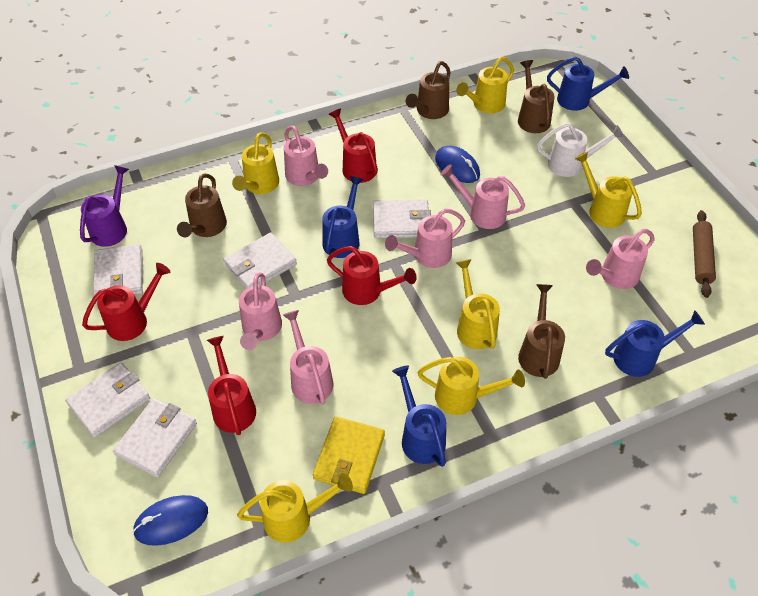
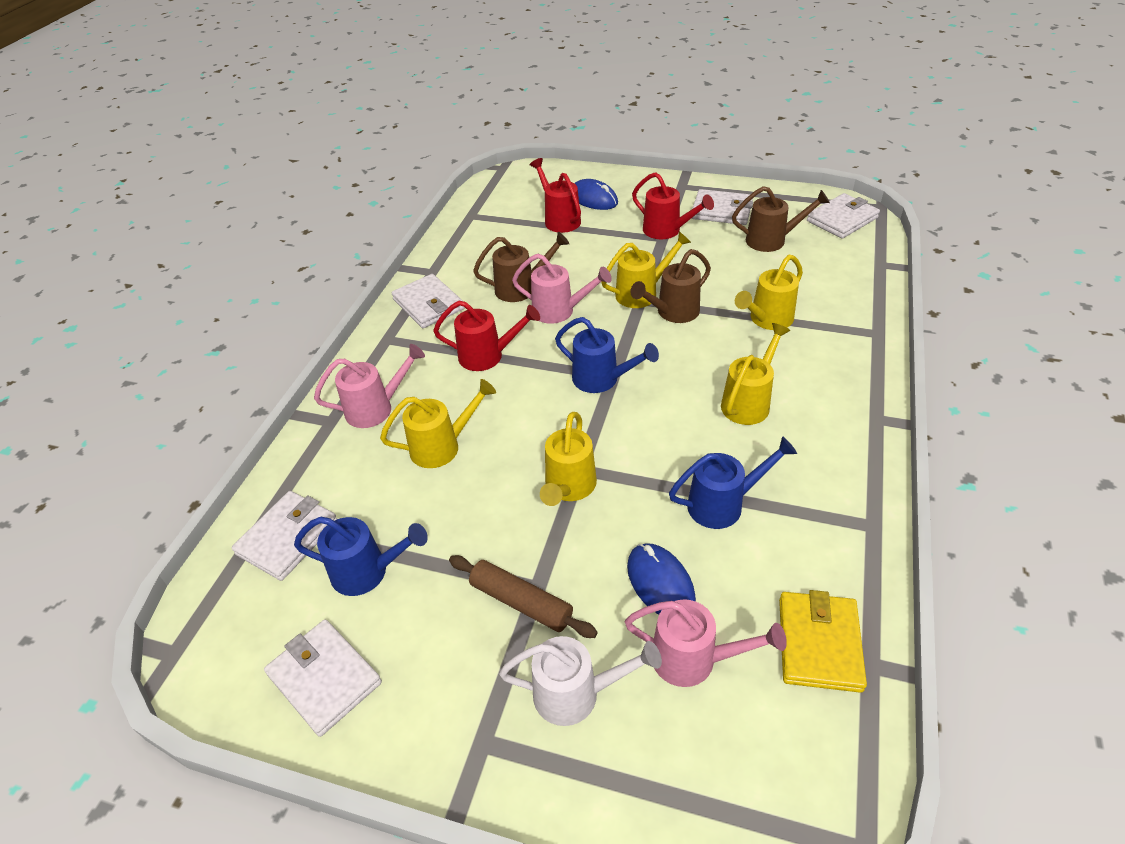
blue watering can: 4 -> 3
brown watering can: 4 -> 3
pink watering can: 6 -> 3
purple watering can: 1 -> 0
red watering can: 4 -> 3
yellow watering can: 6 -> 5

